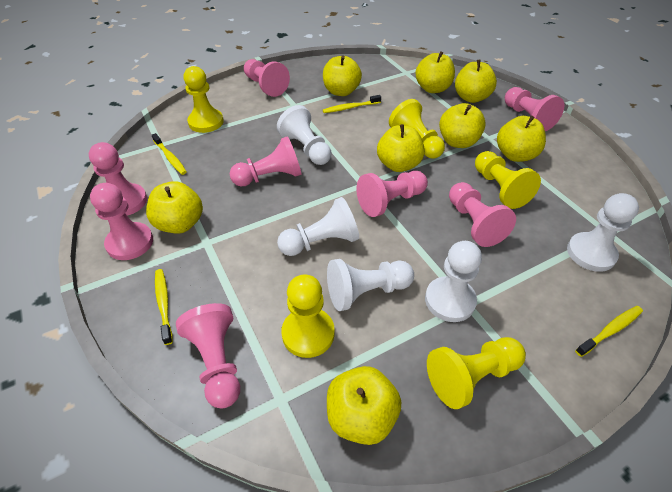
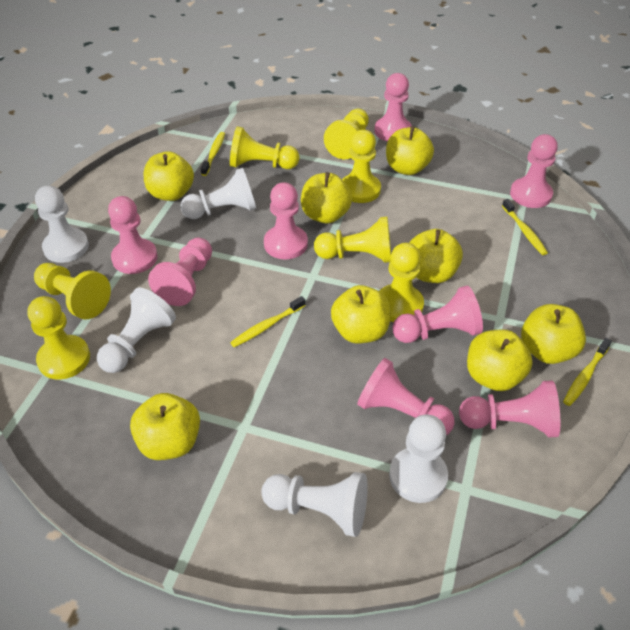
yellow pawn: 5 -> 7

